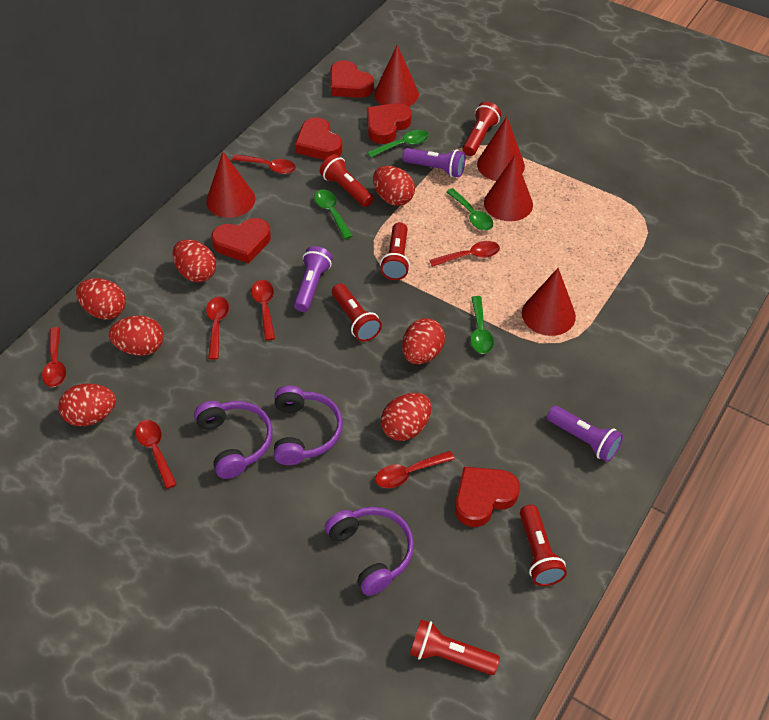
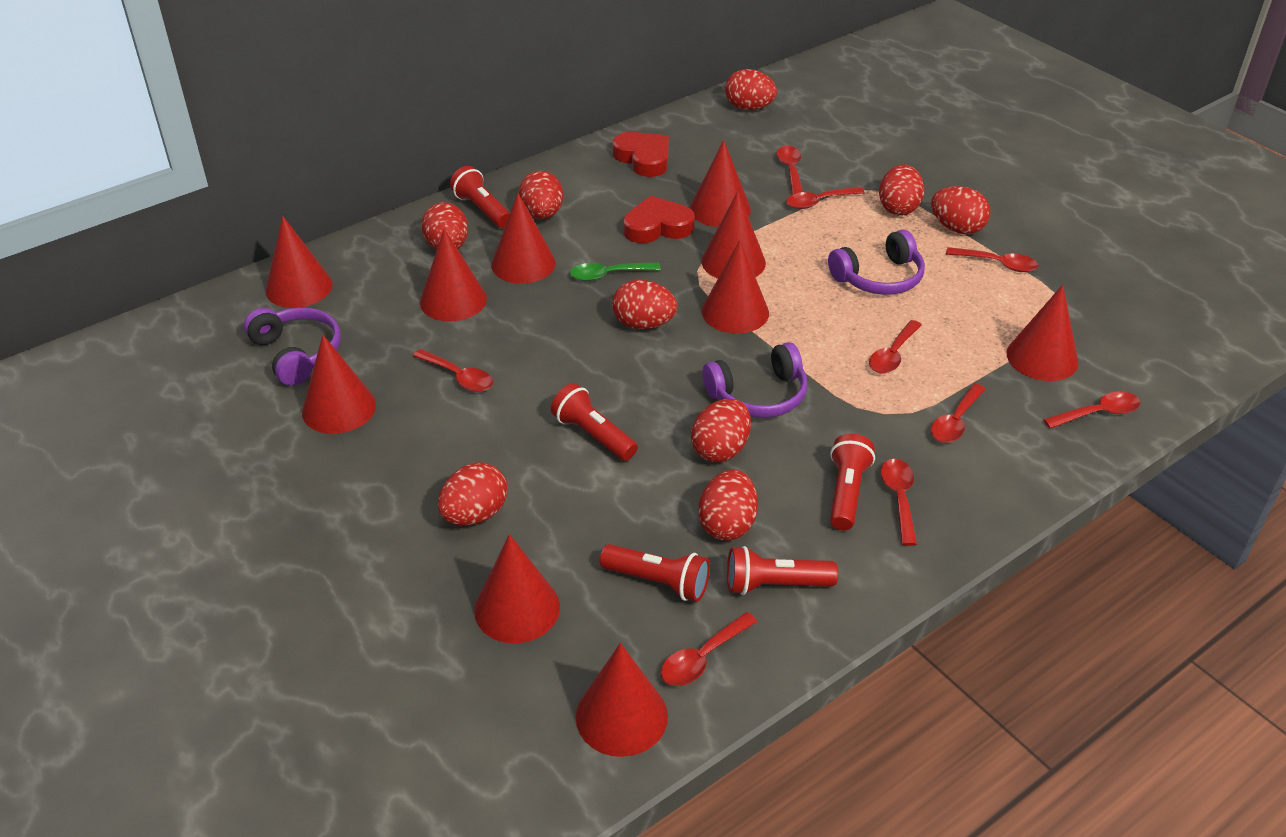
green spoon: 4 -> 1
purple flashlight: 3 -> 0
red cone: 5 -> 10
red egg: 7 -> 9
red flashlight: 6 -> 5
red heart: 5 -> 2
red spoon: 7 -> 9

